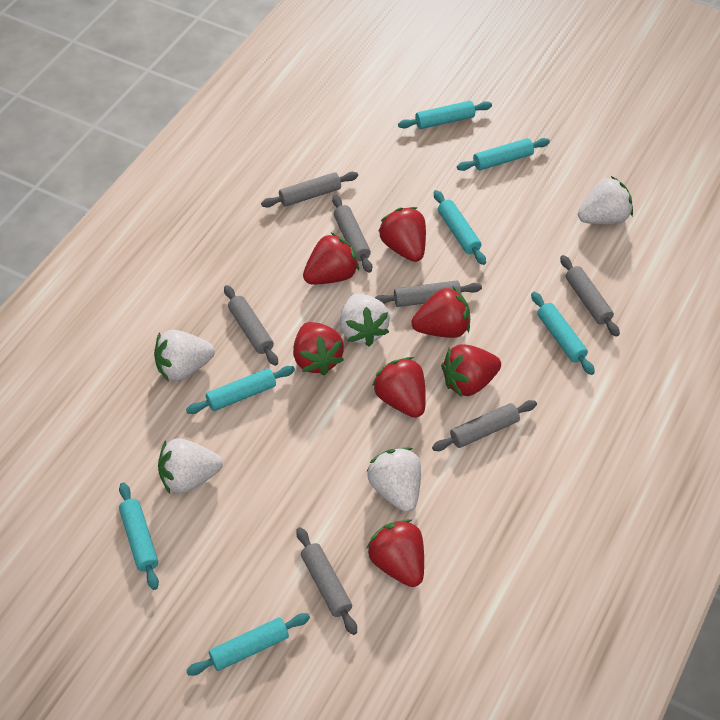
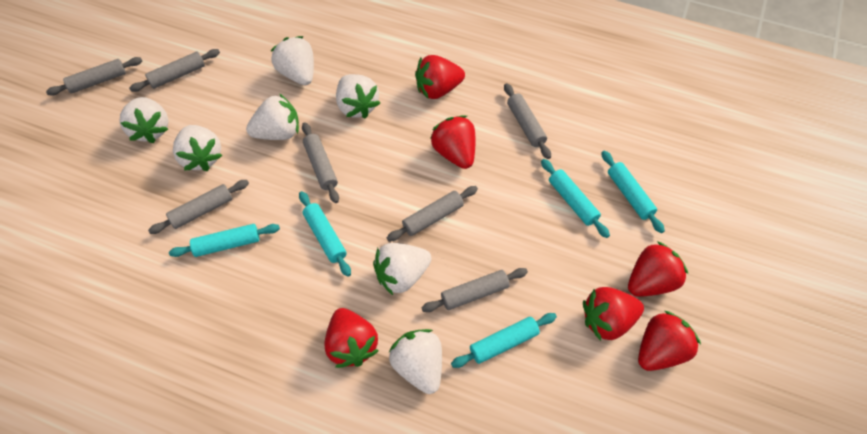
red strawberry: 7 -> 6
turquoise rolling pin: 7 -> 5
white strawberry: 5 -> 7

